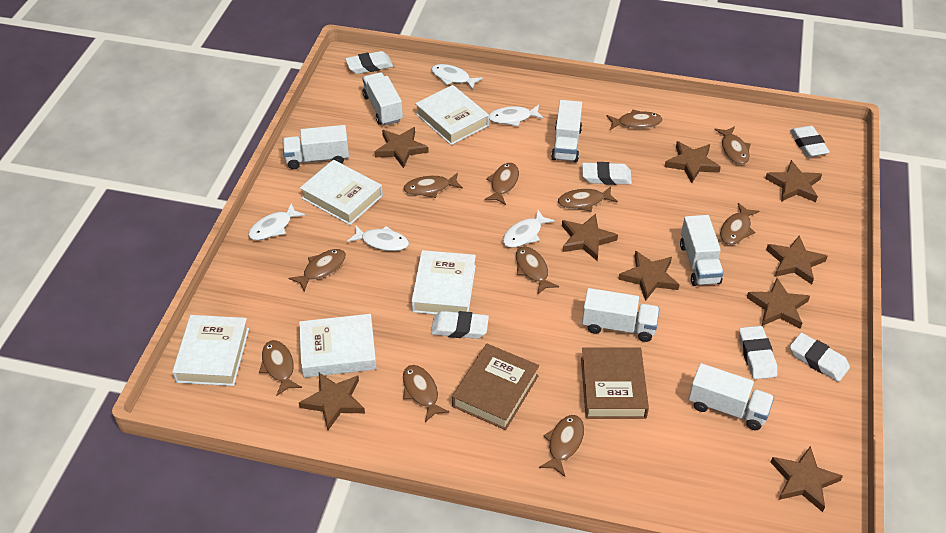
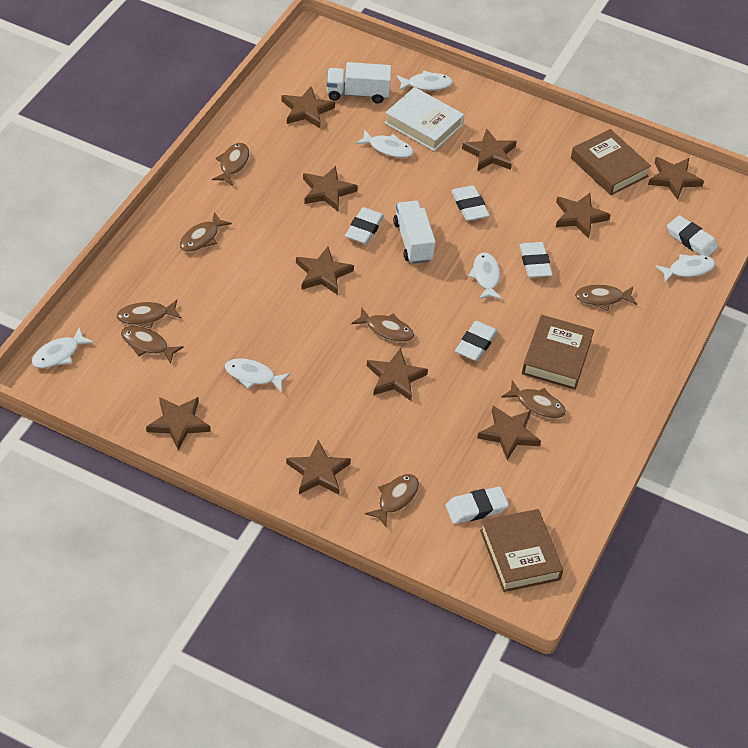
brown book: 2 -> 3
brown fish: 11 -> 8
brown star: 9 -> 10
white book: 5 -> 1
white fish: 5 -> 6
white truck: 6 -> 2

